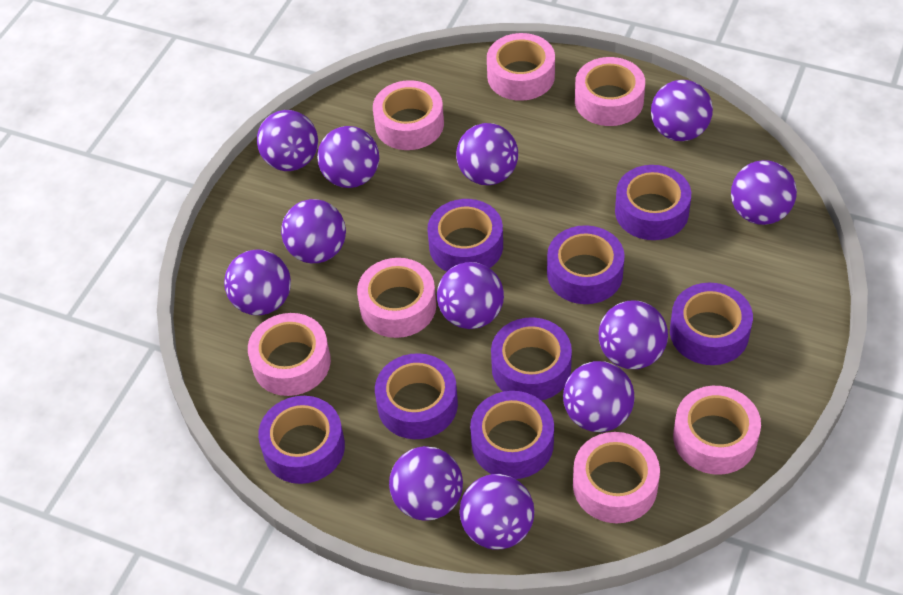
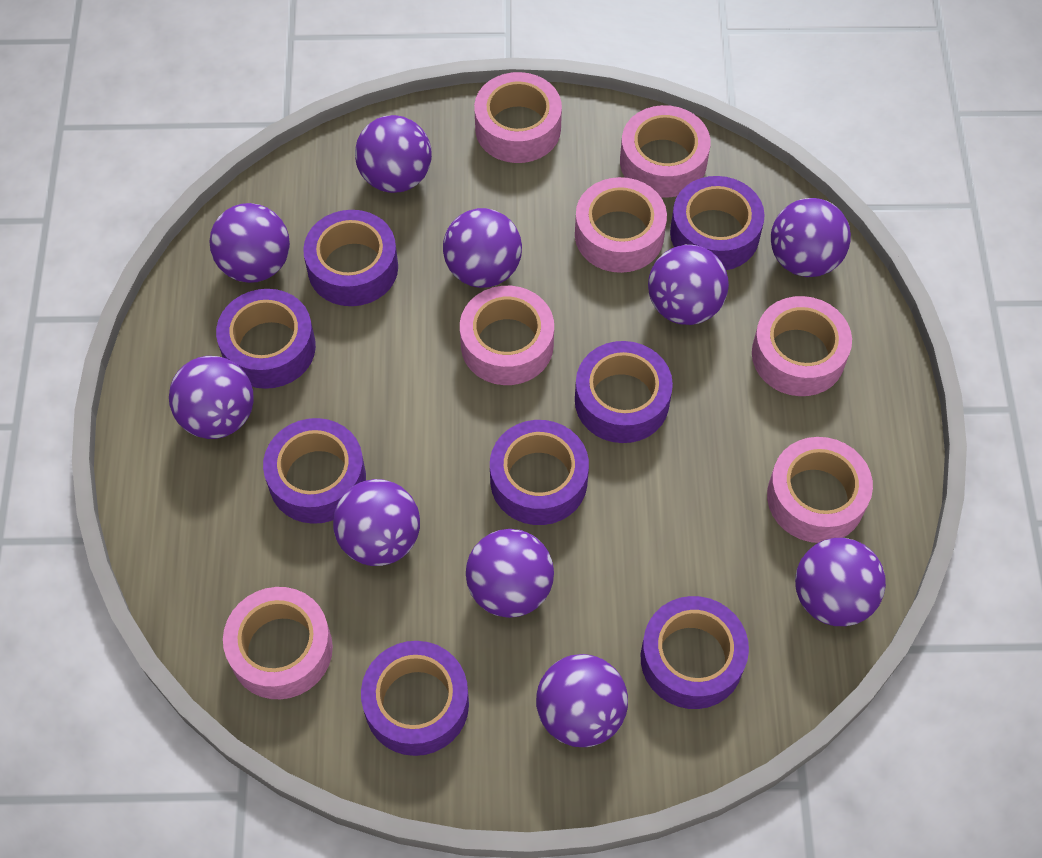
purple ball: 12 -> 10

